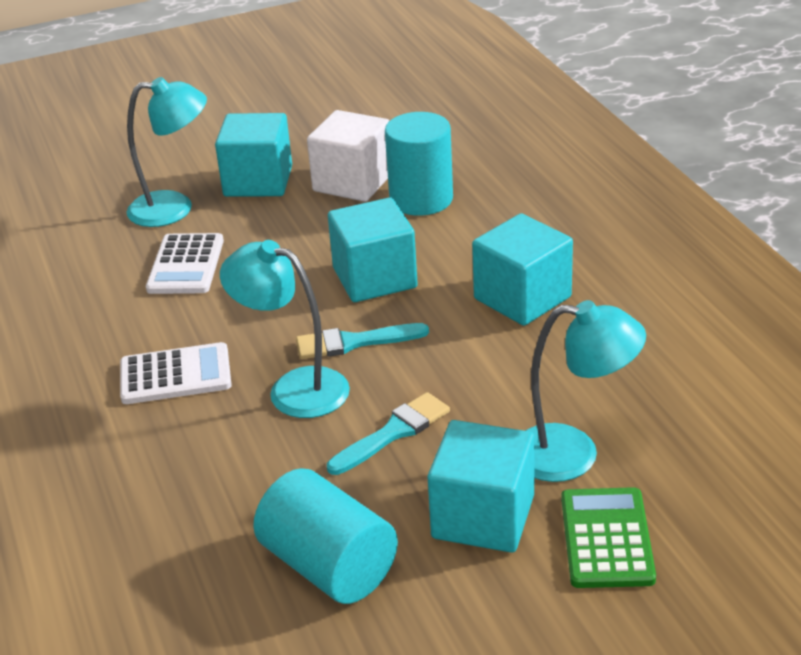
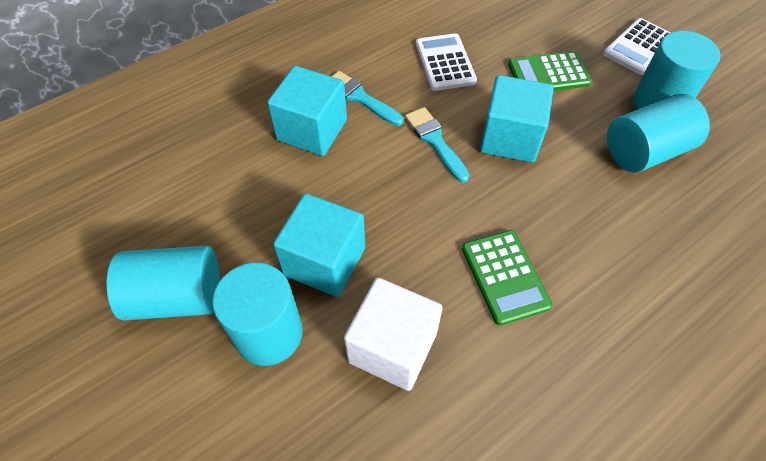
green calculator: 1 -> 2
turquoise cube: 4 -> 3
turquoise cylinder: 2 -> 4
turquoise lamp: 3 -> 0

